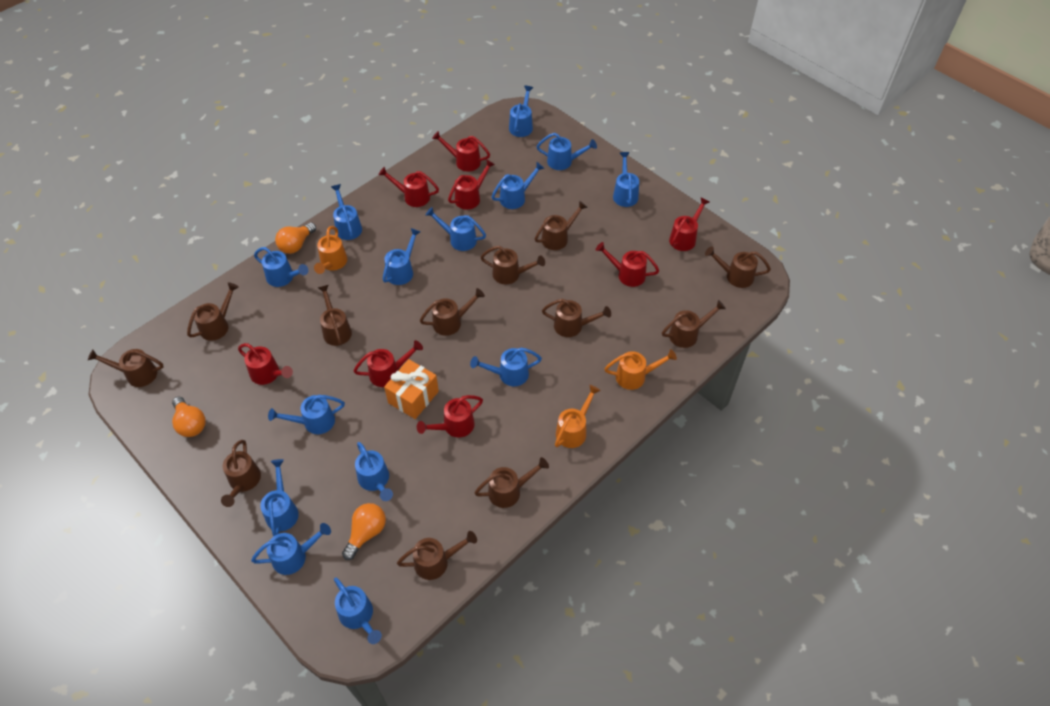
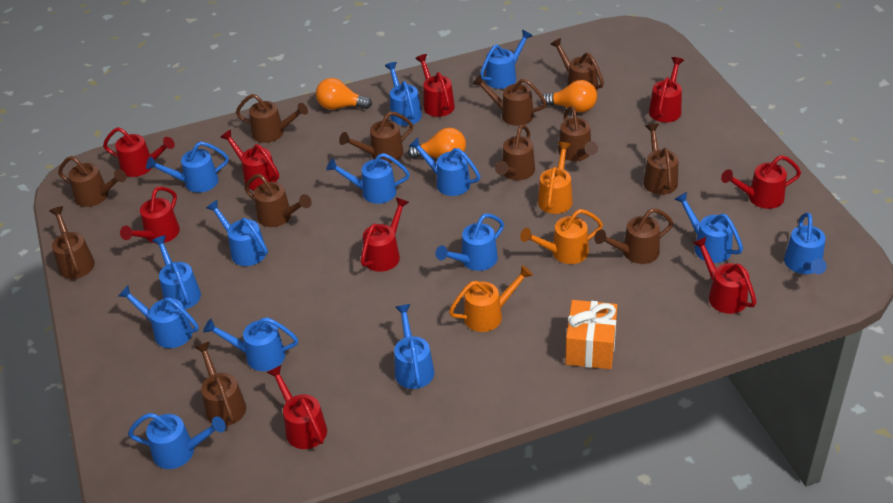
red watering can: 8 -> 9

